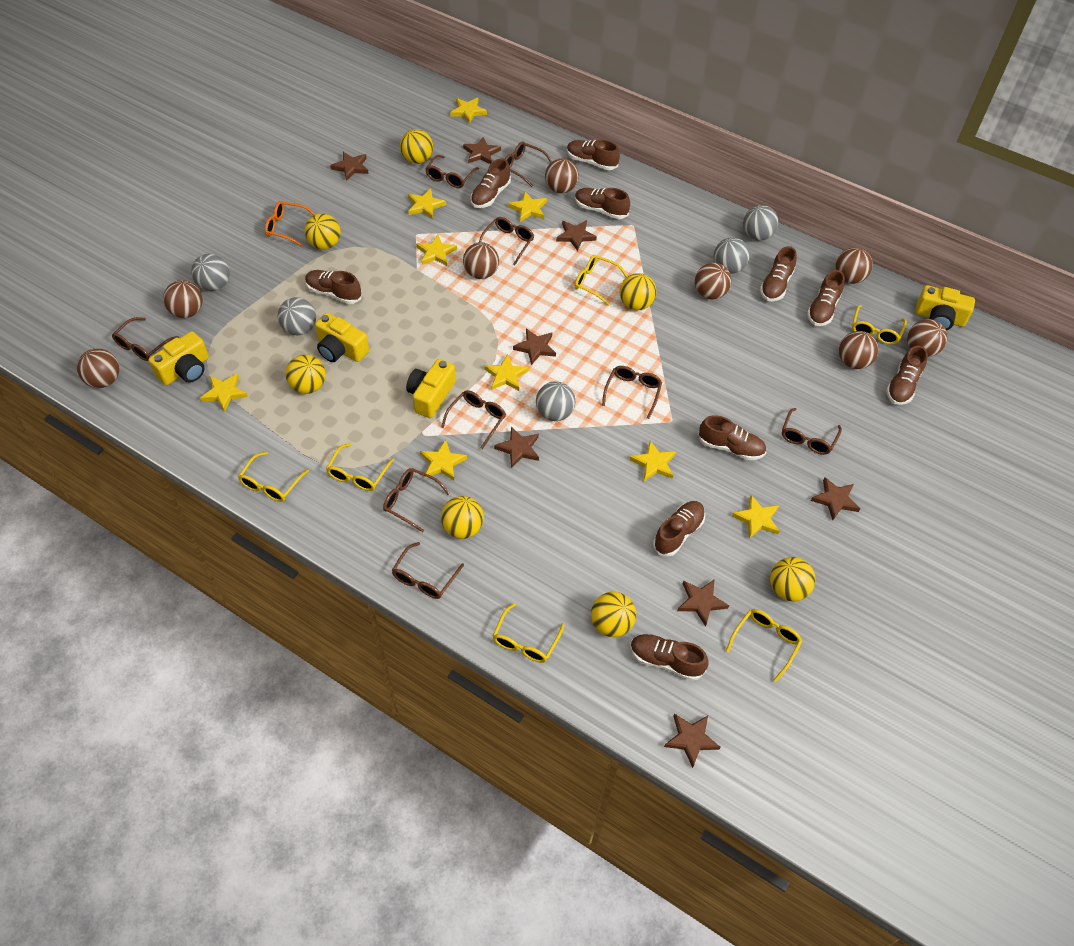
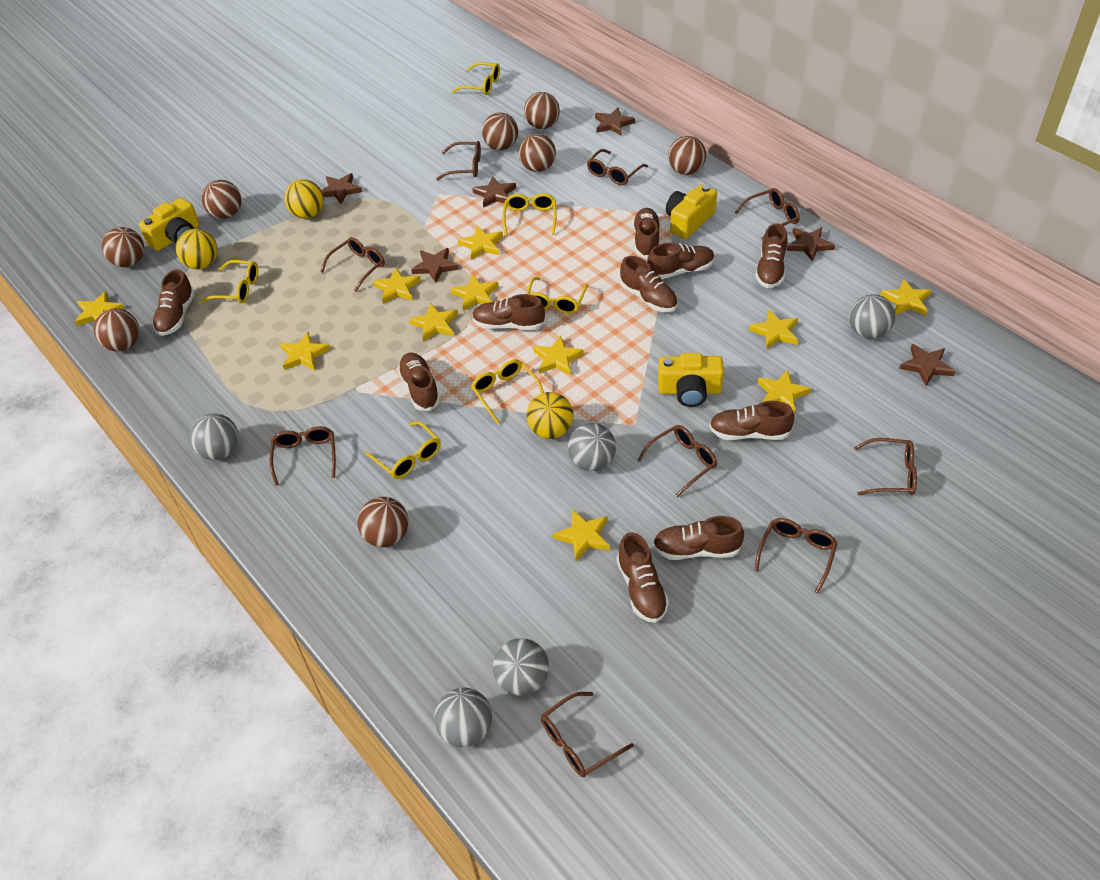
brown star: 8 -> 6
orange glasses: 1 -> 0
yellow ball: 7 -> 3
yellow camera: 4 -> 3
yellow star: 9 -> 11

